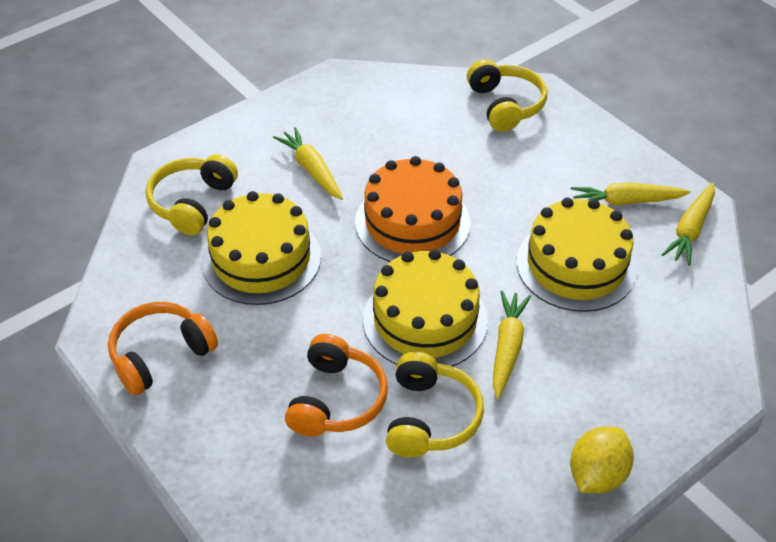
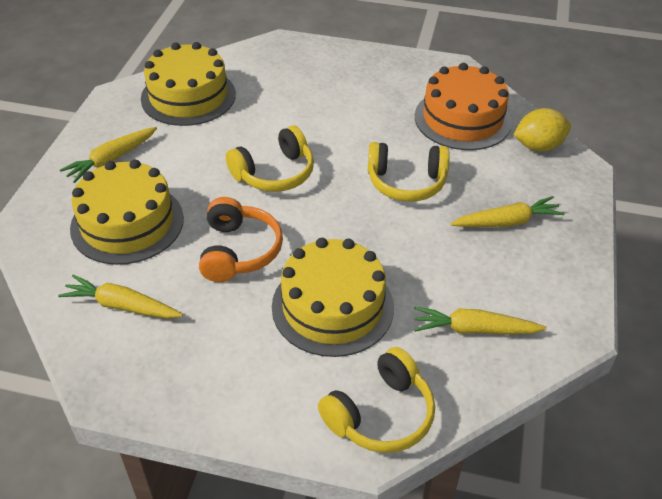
orange headphones: 2 -> 1

